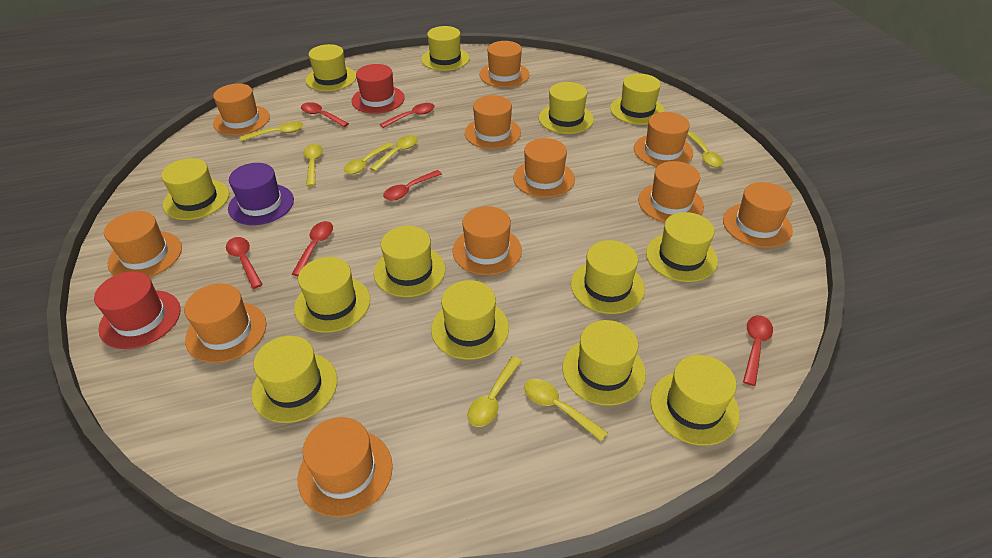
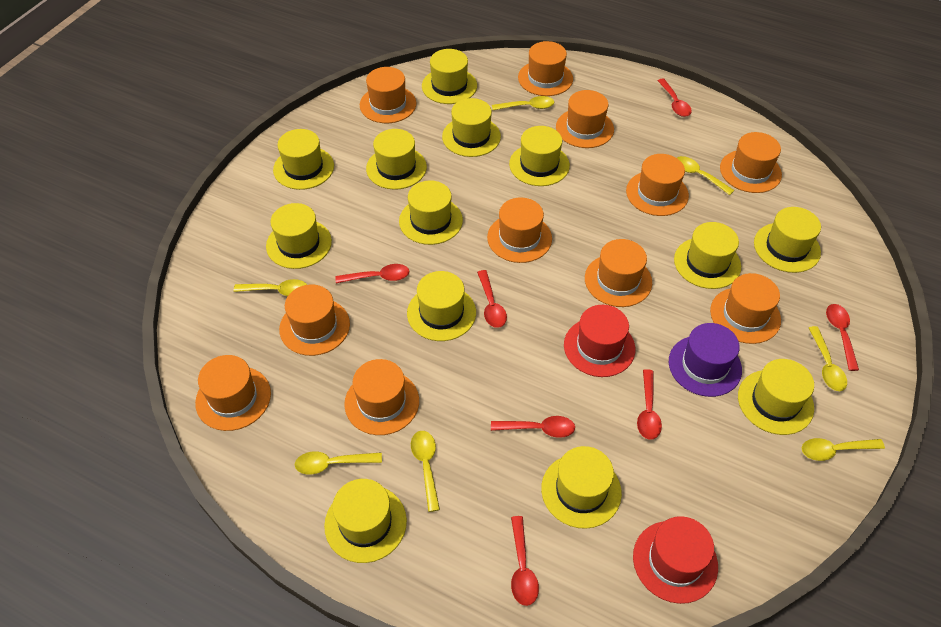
red spoon: 6 -> 7

